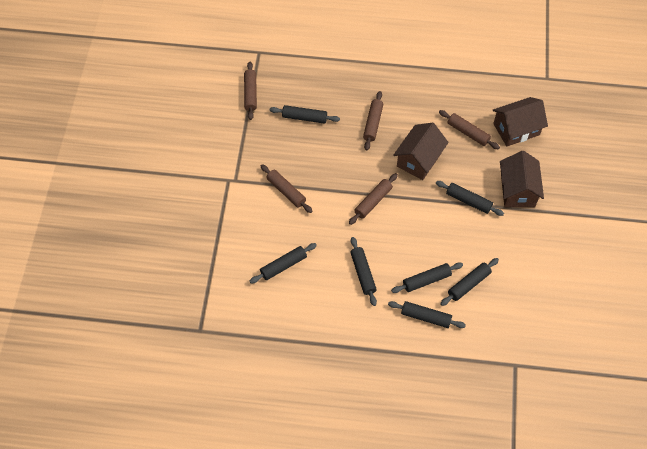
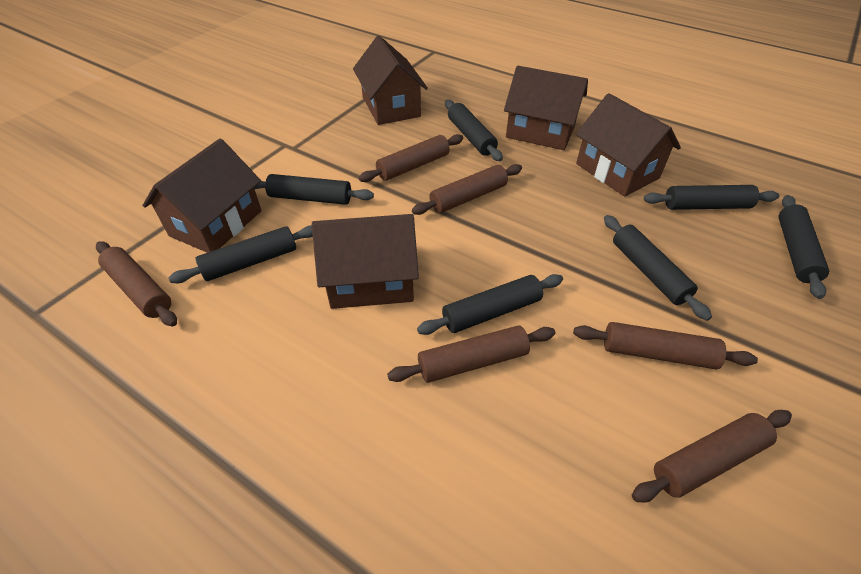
brown house: 3 -> 5
brown rolling pin: 5 -> 6

